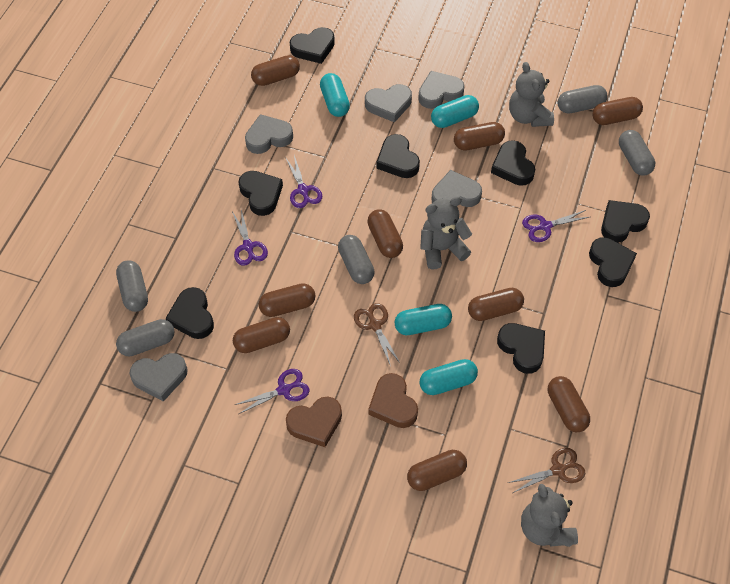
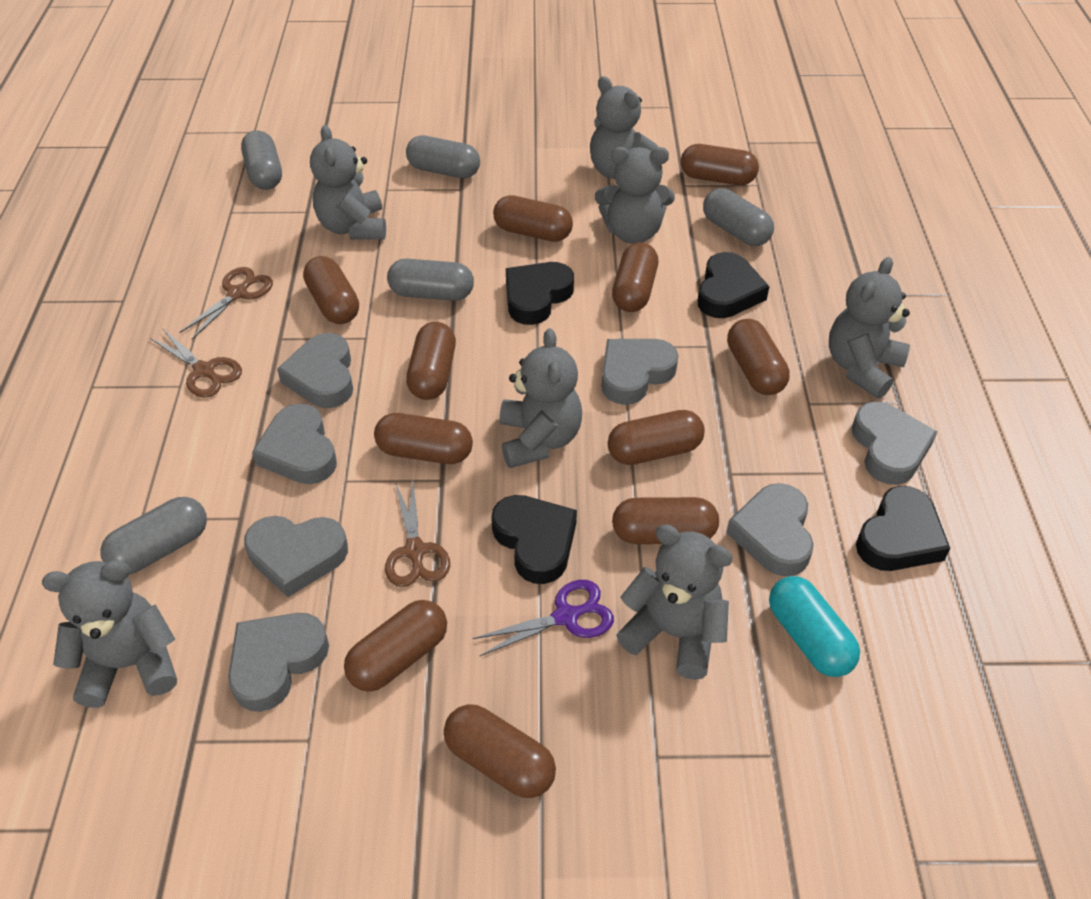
black heart: 8 -> 4
brown capsule: 9 -> 11
brown heart: 2 -> 0
brown scissors: 2 -> 3
grey heart: 5 -> 7
grey teddy bear: 3 -> 7
purple scissors: 4 -> 1
turquoise capsule: 4 -> 1

